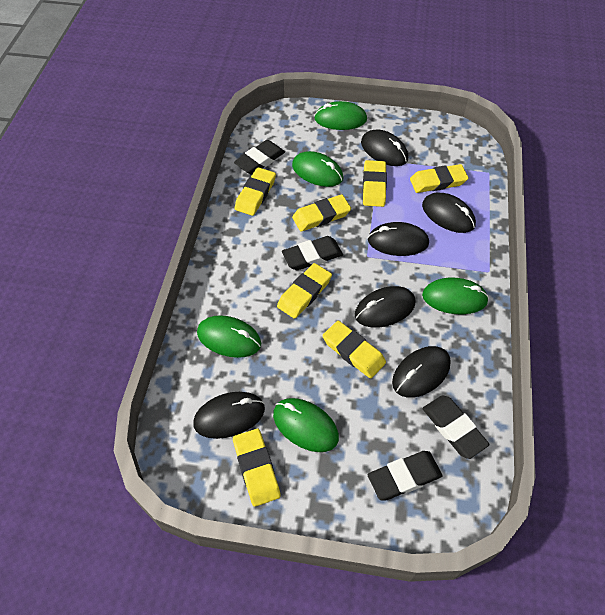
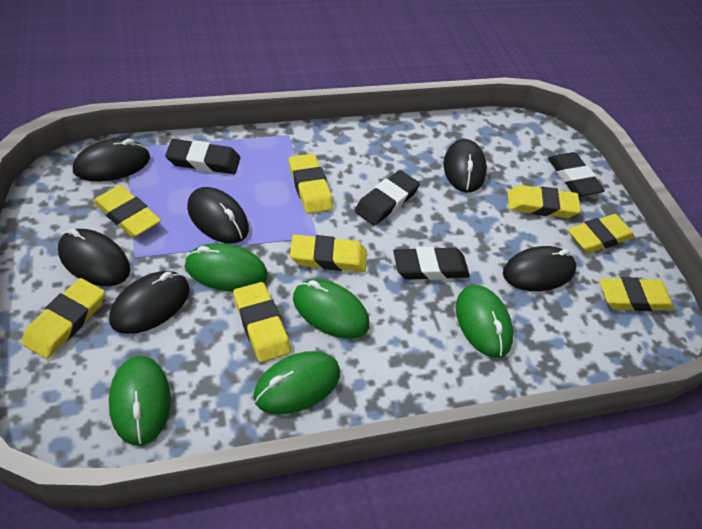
yellow eraser: 7 -> 8

